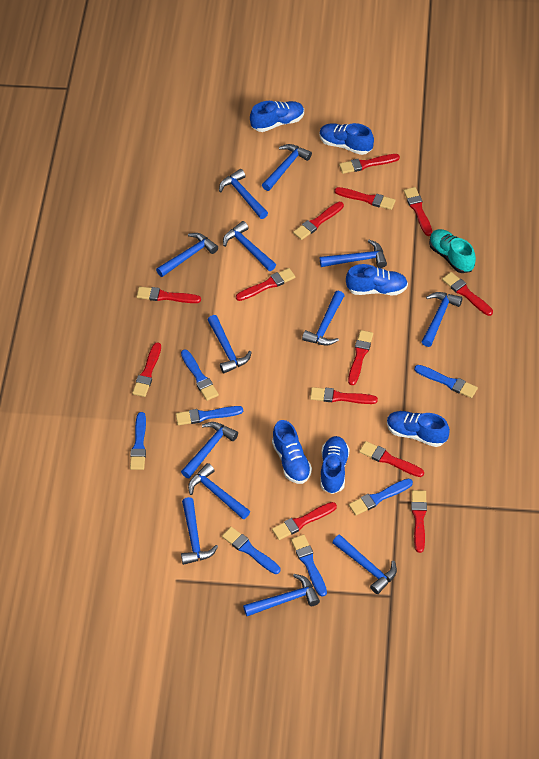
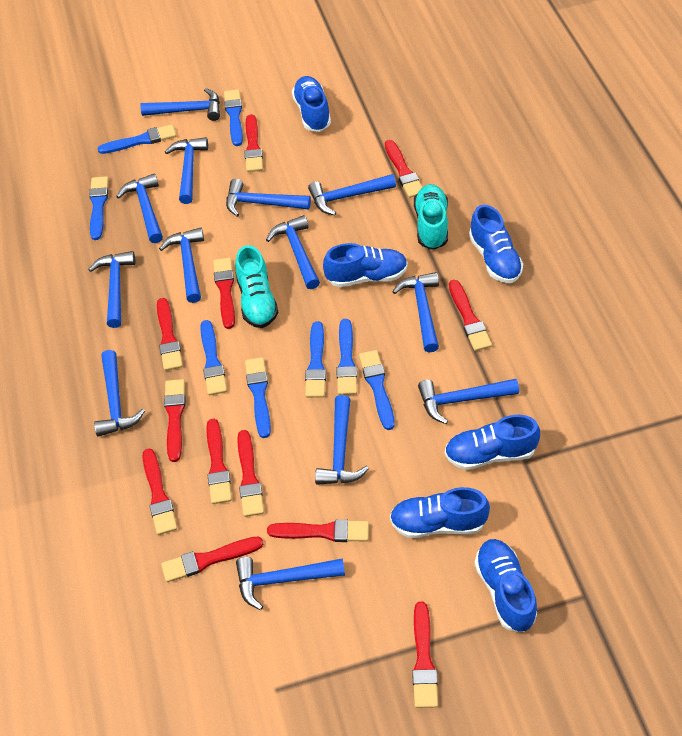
blue brush: 7 -> 8
red brush: 13 -> 12
turquoise shoe: 1 -> 2

